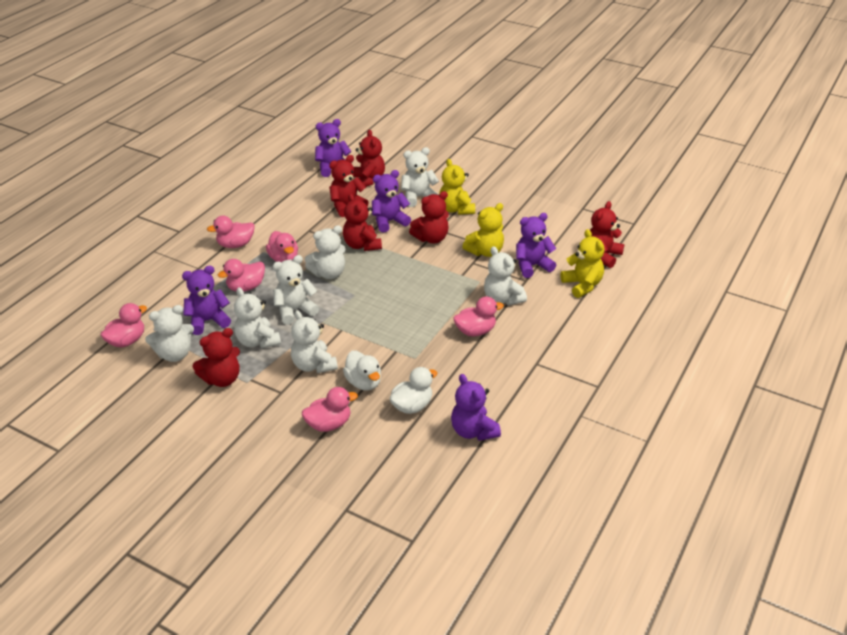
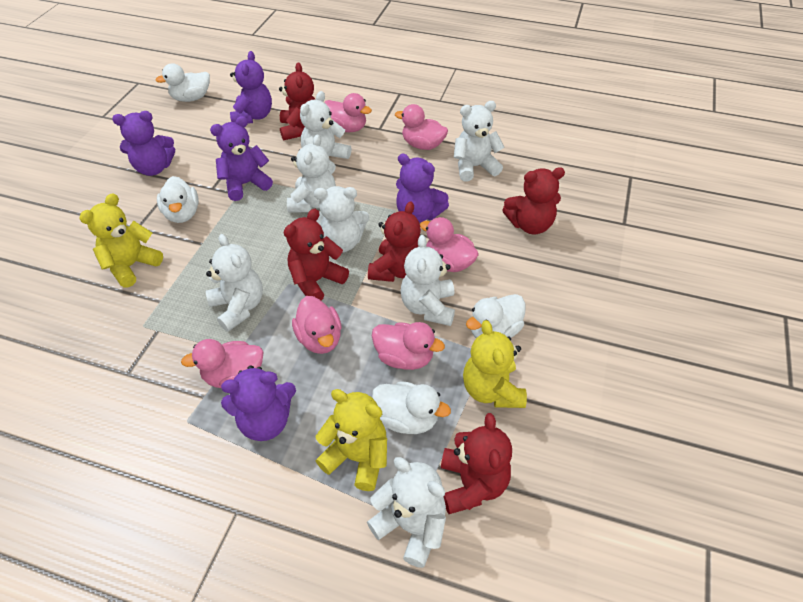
red teddy bear: 6 -> 5
white duck: 2 -> 4

